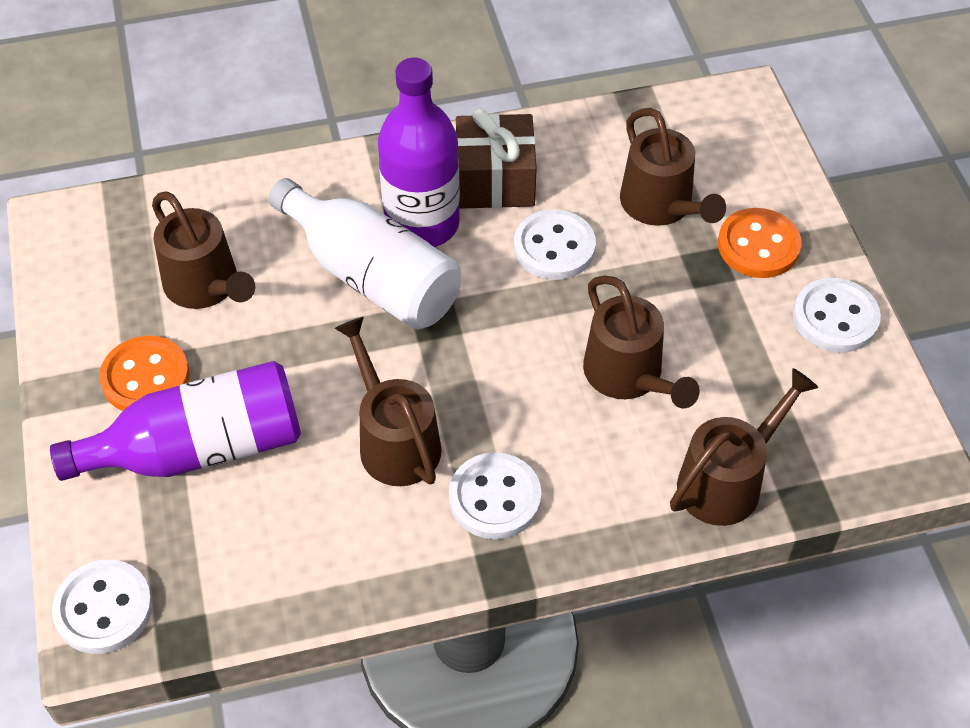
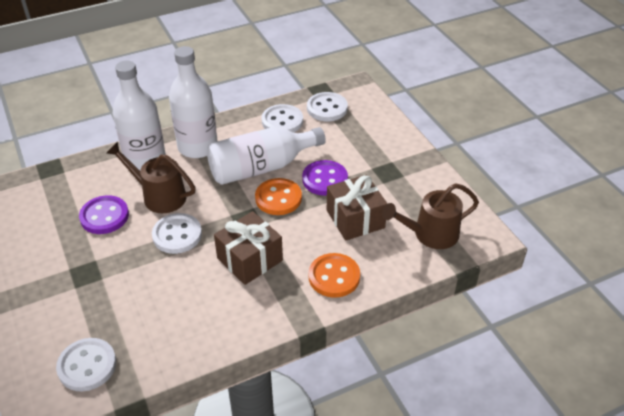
brown gift: 1 -> 2
brown watering can: 5 -> 2
purple bottle: 2 -> 0
purple button: 0 -> 2
white bottle: 1 -> 3

